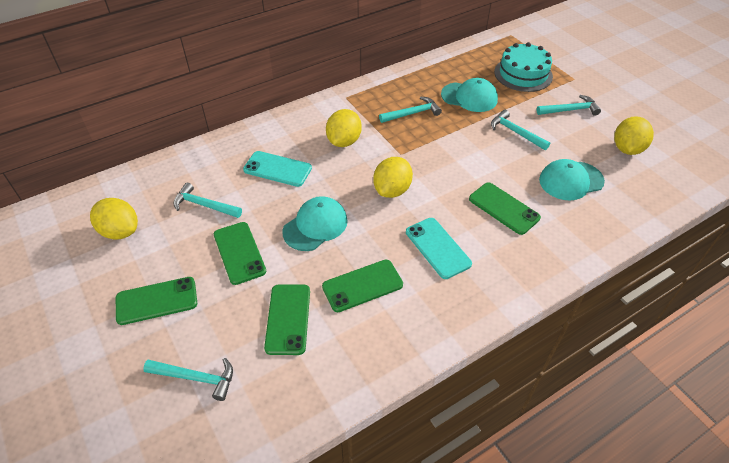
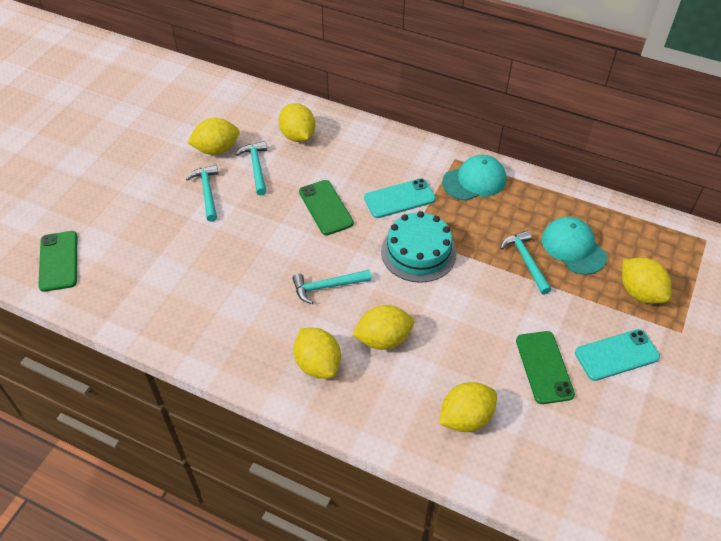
green phone: 5 -> 3
turquoise cap: 3 -> 2
turquoise hammer: 5 -> 4
yellow lemon: 4 -> 6

